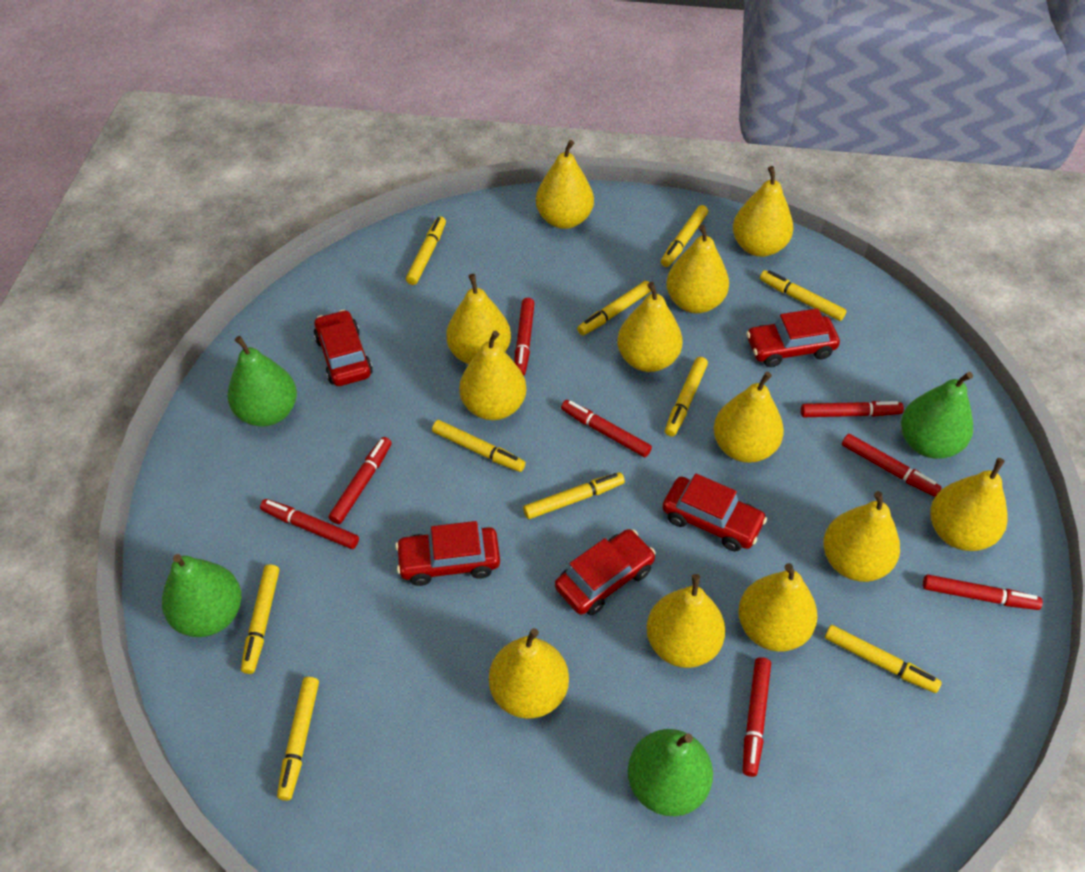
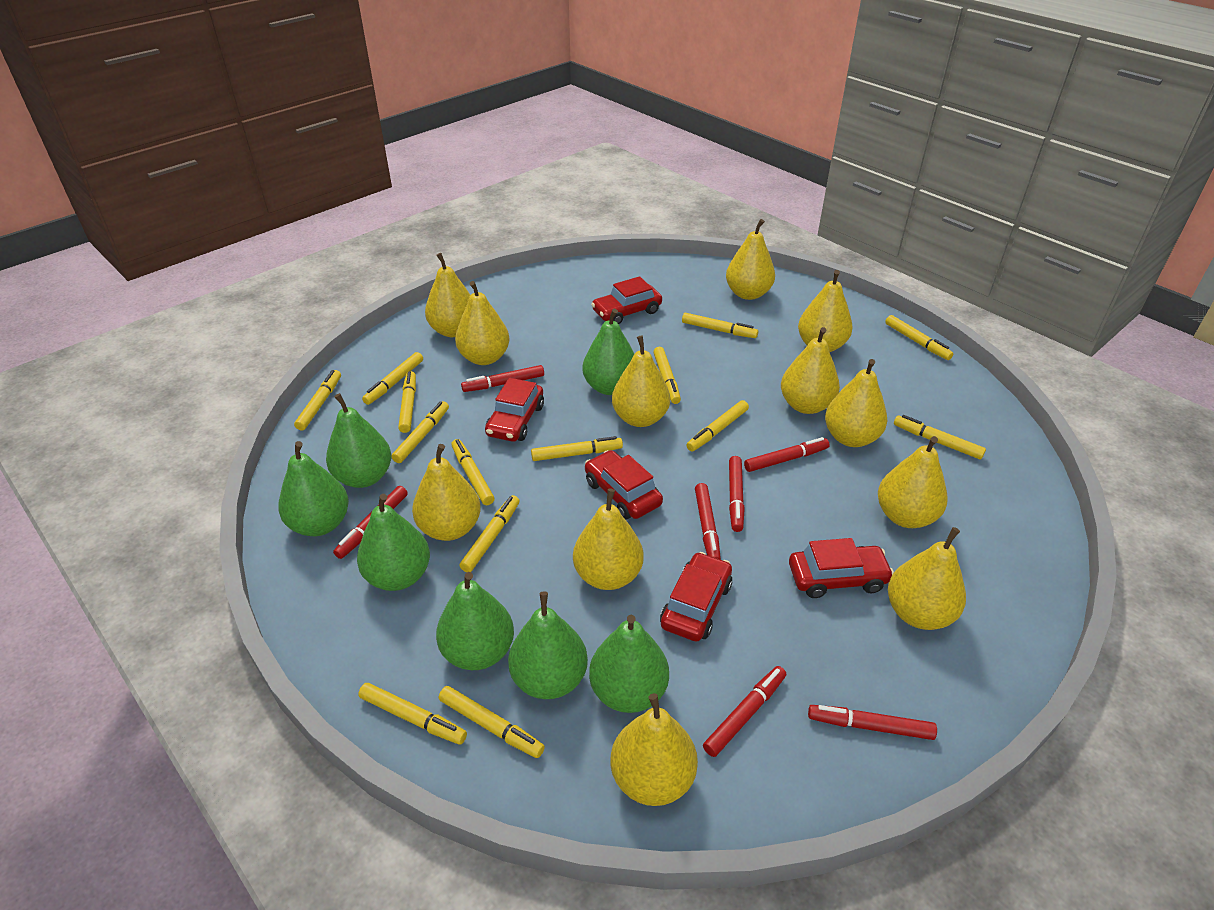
green pear: 4 -> 7
red marker: 8 -> 7
yellow marker: 10 -> 14

